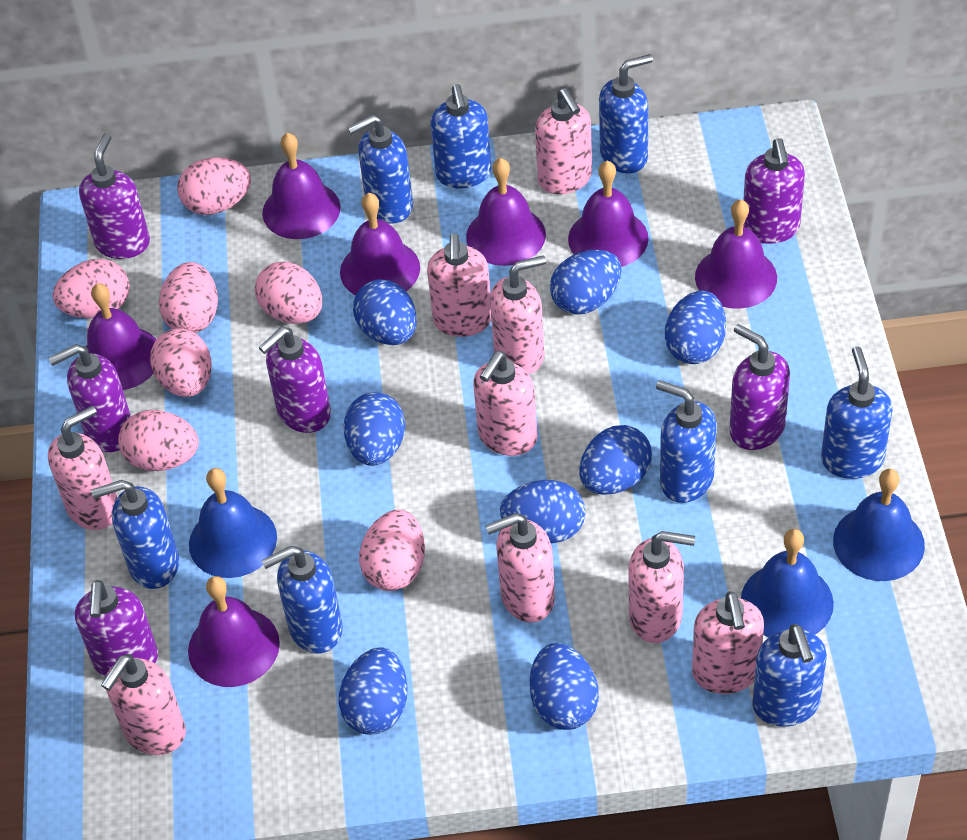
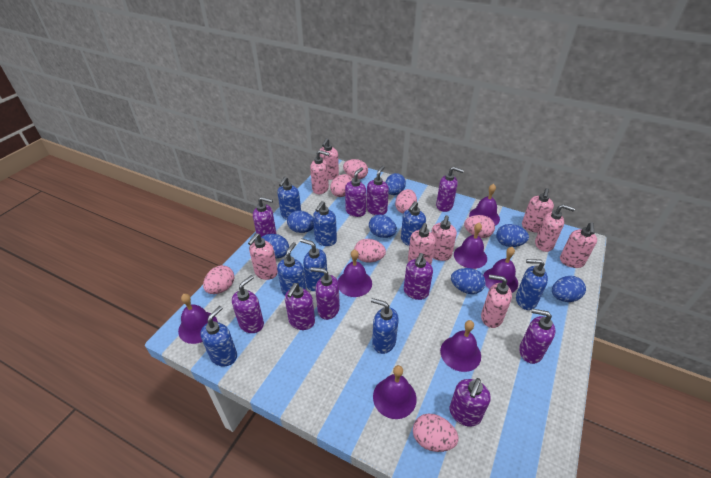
blue bell: 3 -> 0
blue egg: 8 -> 7
purple soap dispenser: 6 -> 10

